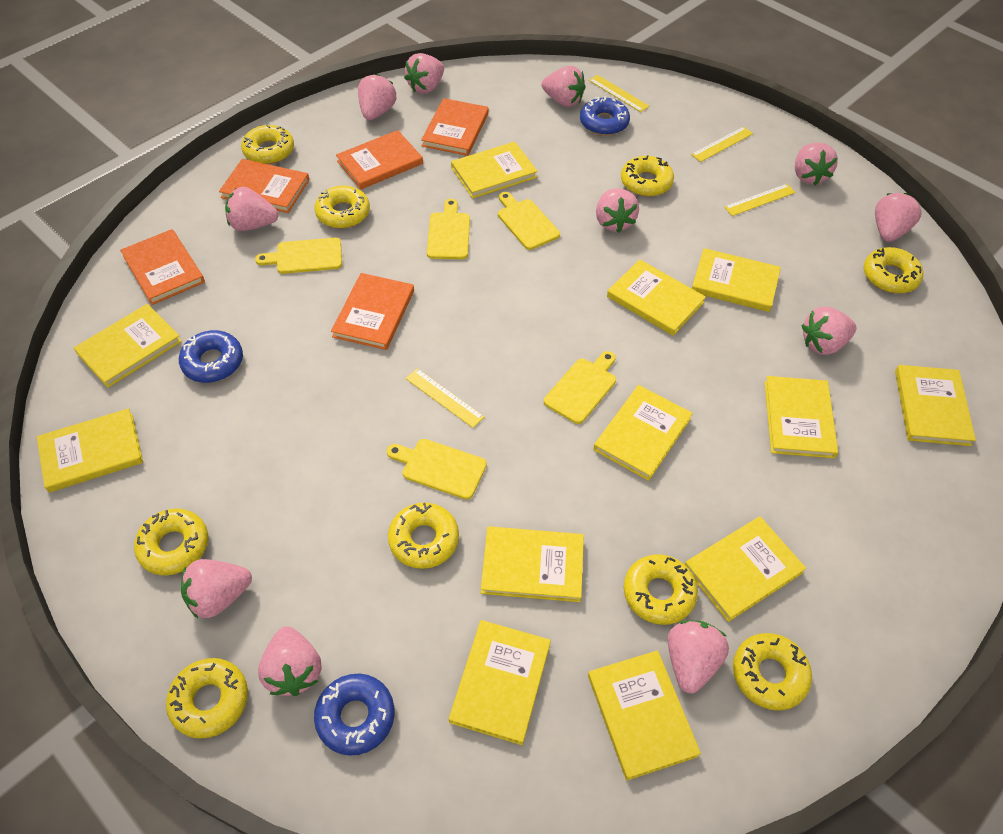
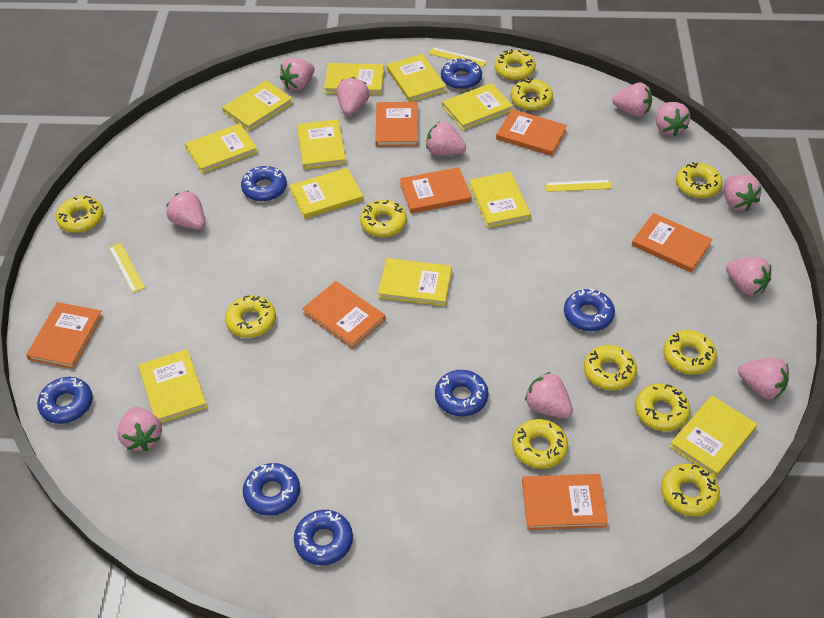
blue donut: 3 -> 7
orange book: 5 -> 7
yellow book: 12 -> 11
yellow cutting board: 5 -> 0
yellow donut: 9 -> 11
yellow ruler: 4 -> 3

